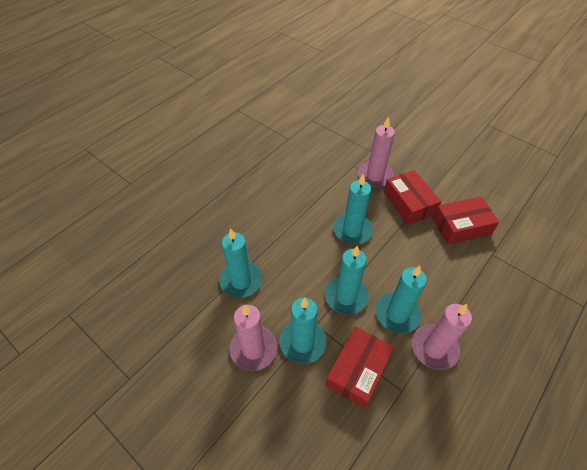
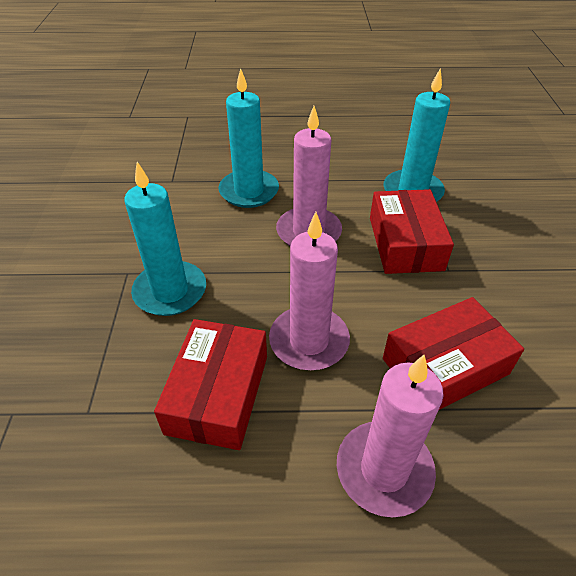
turquoise candle: 5 -> 3

